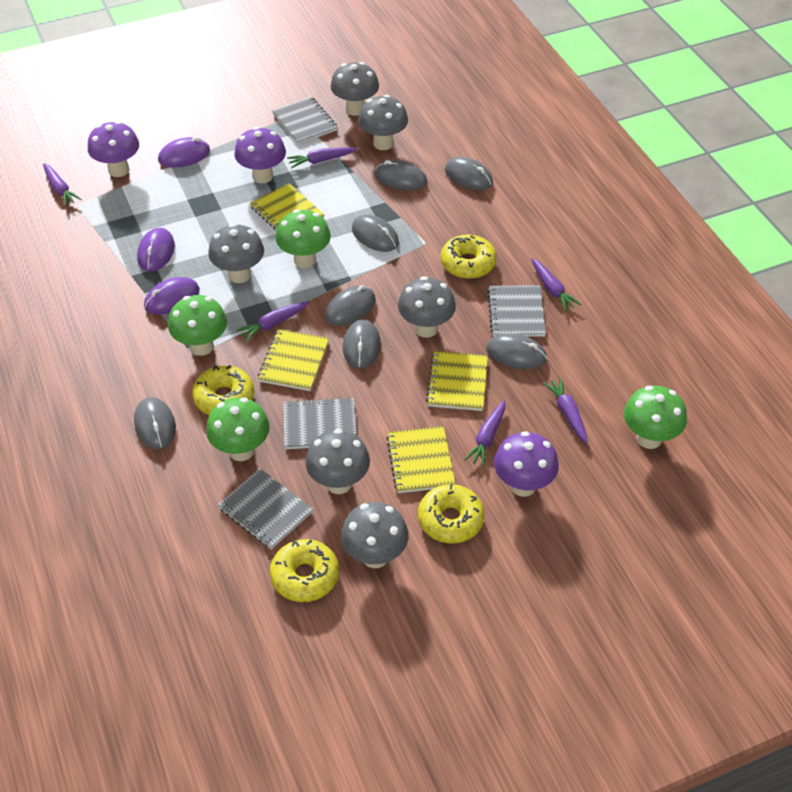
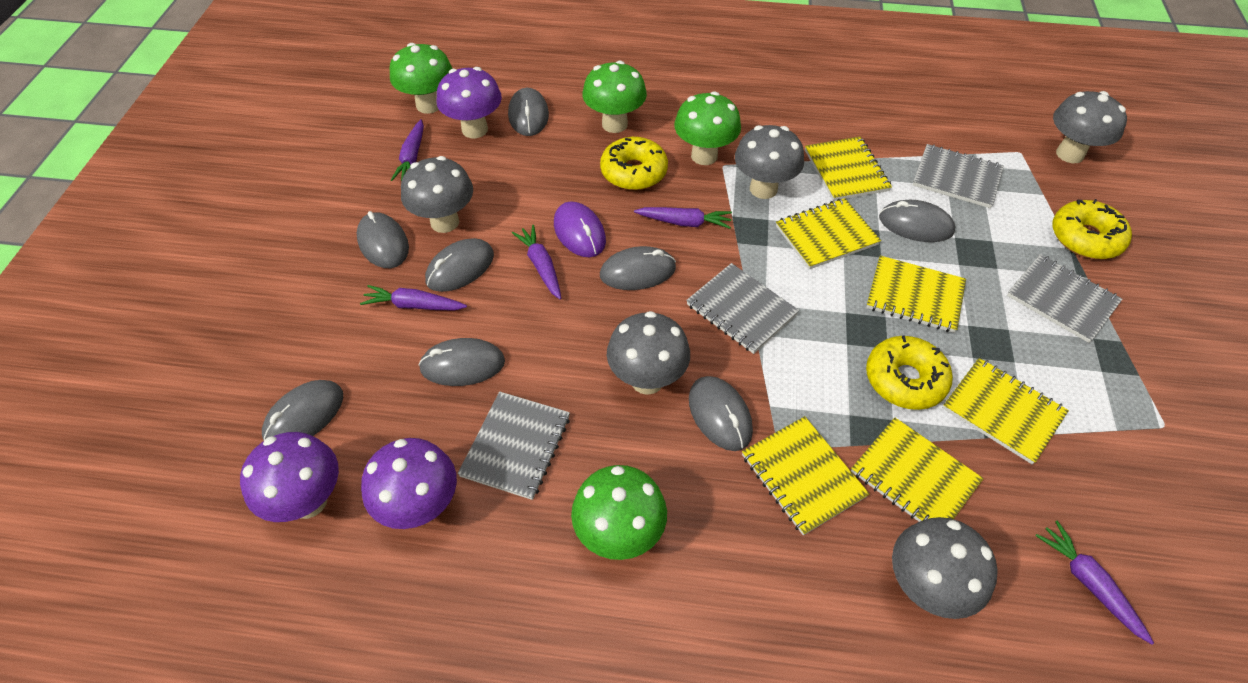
grey mouse: 7 -> 8
grey mushroom: 6 -> 5
purple carrot: 6 -> 5
purple mouse: 3 -> 1
yellow donut: 4 -> 3
yellow notebook: 4 -> 6

